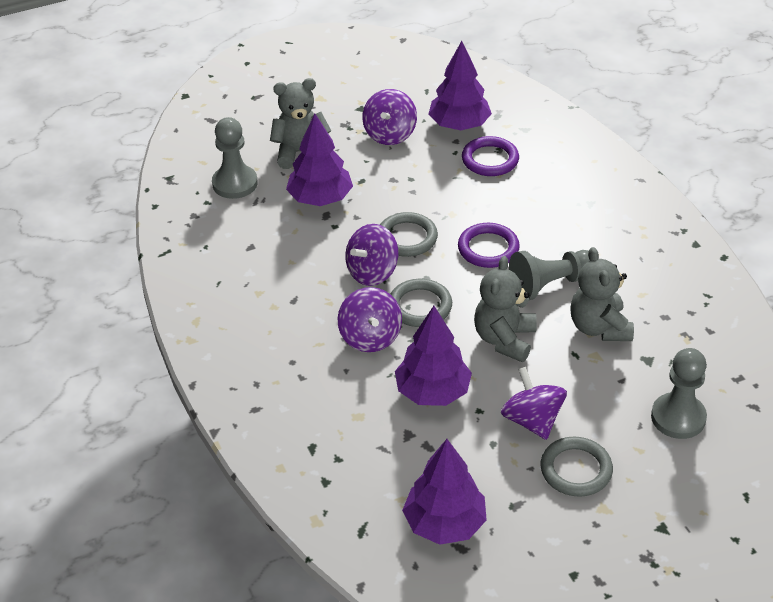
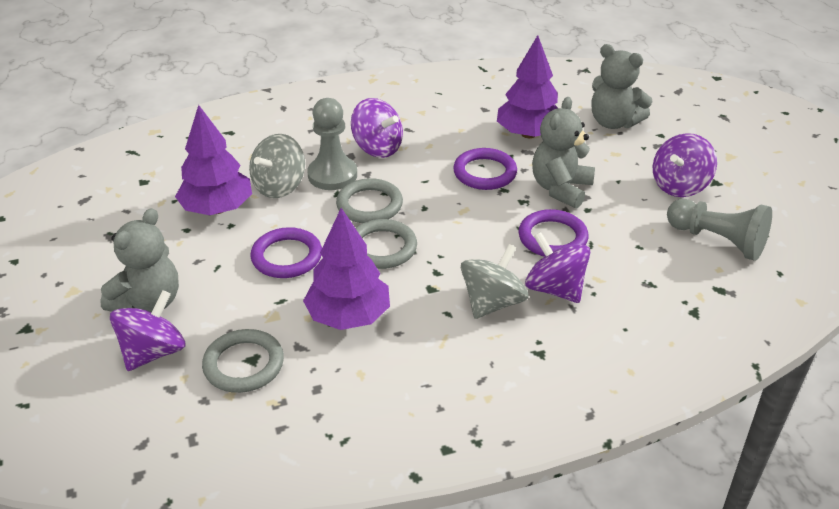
grey pawn: 3 -> 2
grey spinning top: 0 -> 2
purple ring: 2 -> 3
purple tree: 4 -> 3

